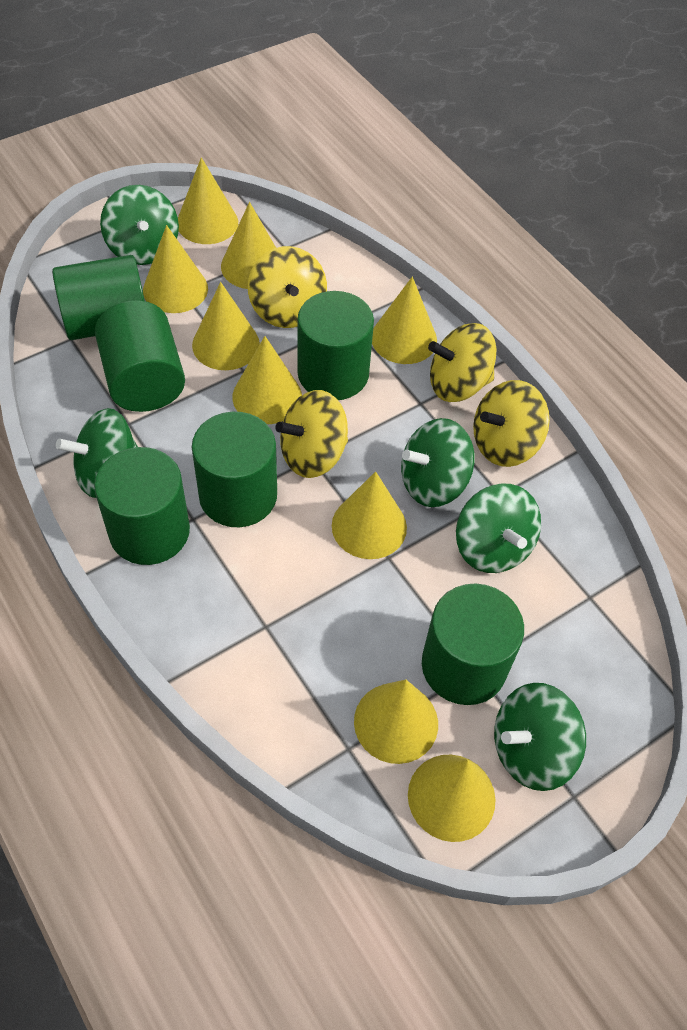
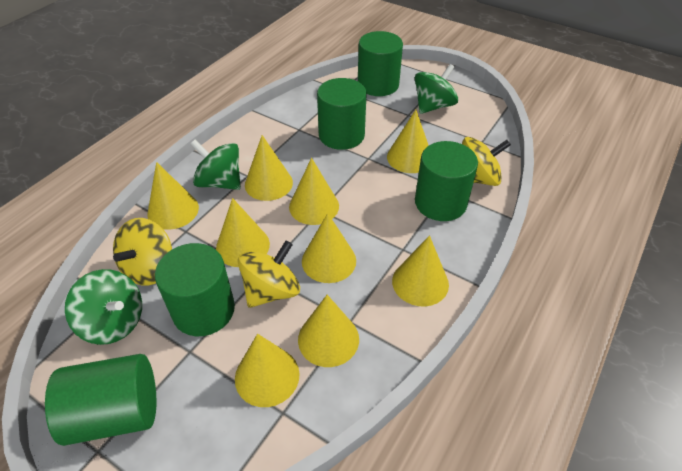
green cylinder: 6 -> 5
green spinning top: 5 -> 3
yellow spinning top: 4 -> 3

